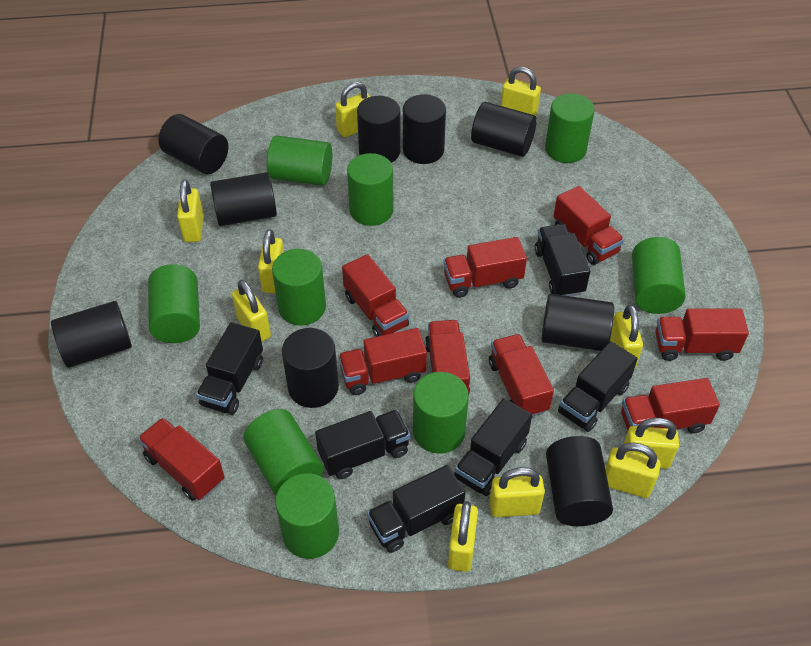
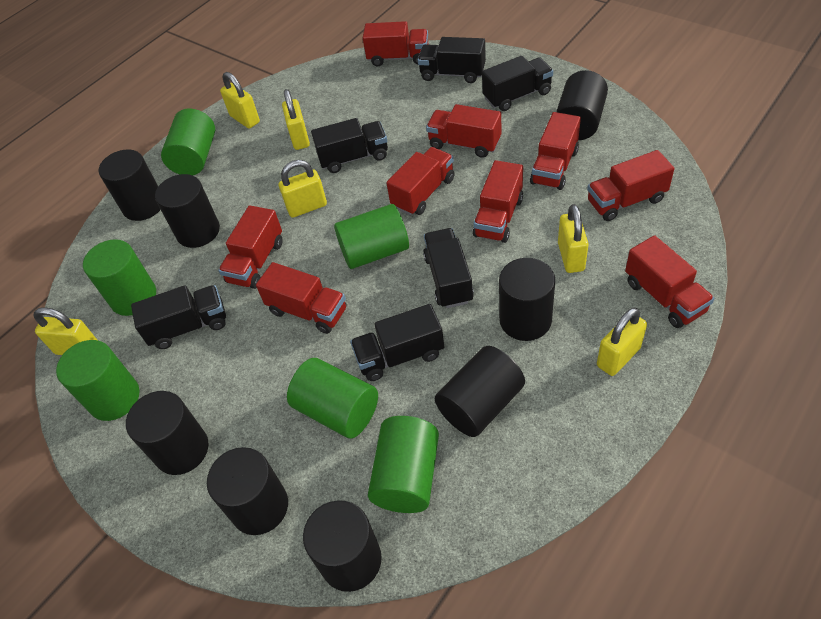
black cylinder: 9 -> 8
green cylinder: 9 -> 6
yellow padlock: 10 -> 6

